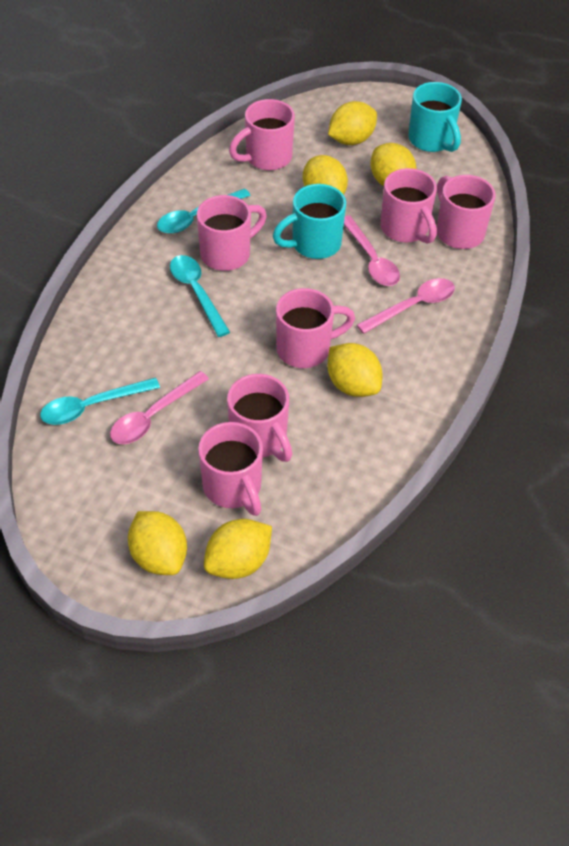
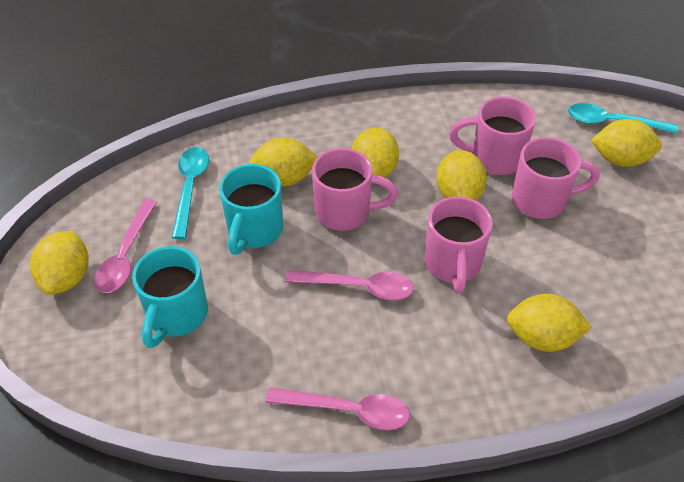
pink mug: 7 -> 4
turquoise spoon: 3 -> 2

